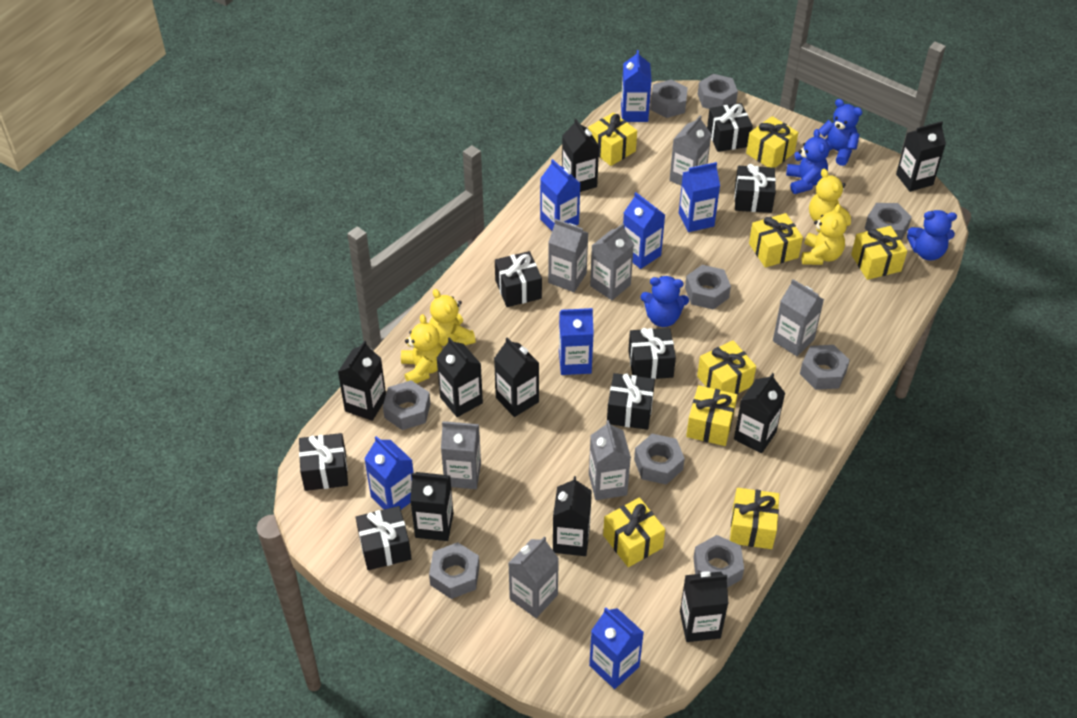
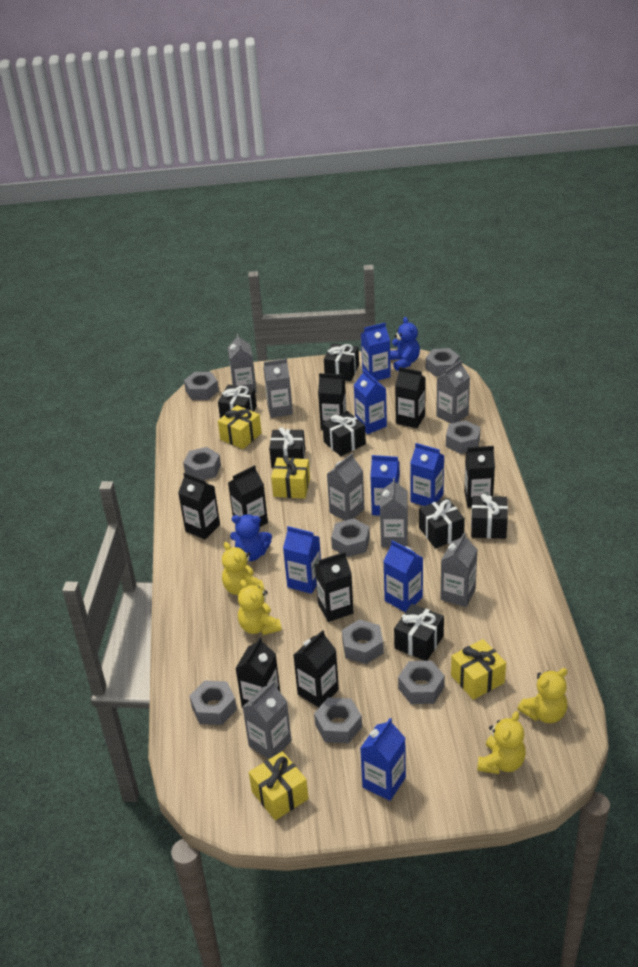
black carton: 9 -> 8
blue teddy bear: 4 -> 2
yellow gift: 8 -> 4

